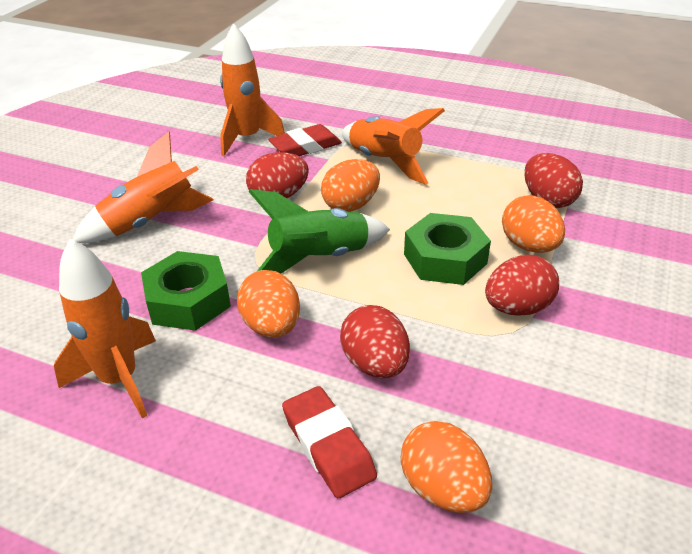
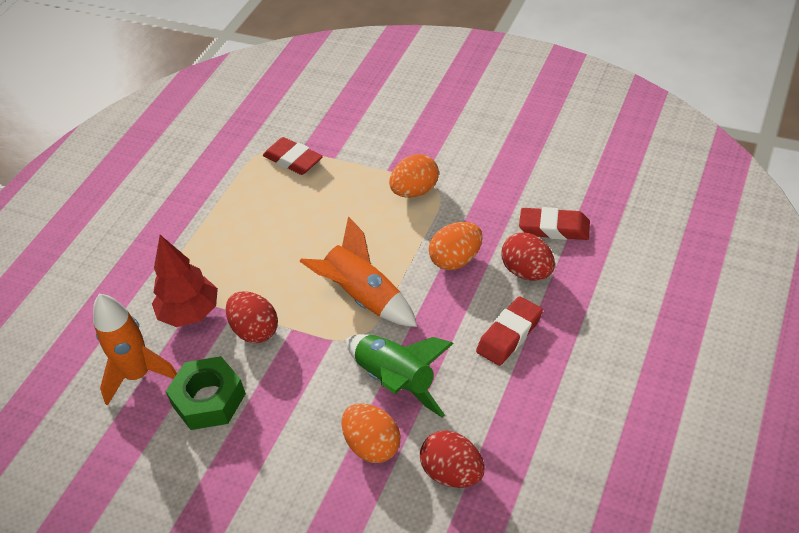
green nut: 2 -> 1
orange egg: 4 -> 3
orange rocket: 4 -> 2
red egg: 4 -> 3
red eraser: 2 -> 3
red tree: 0 -> 1

